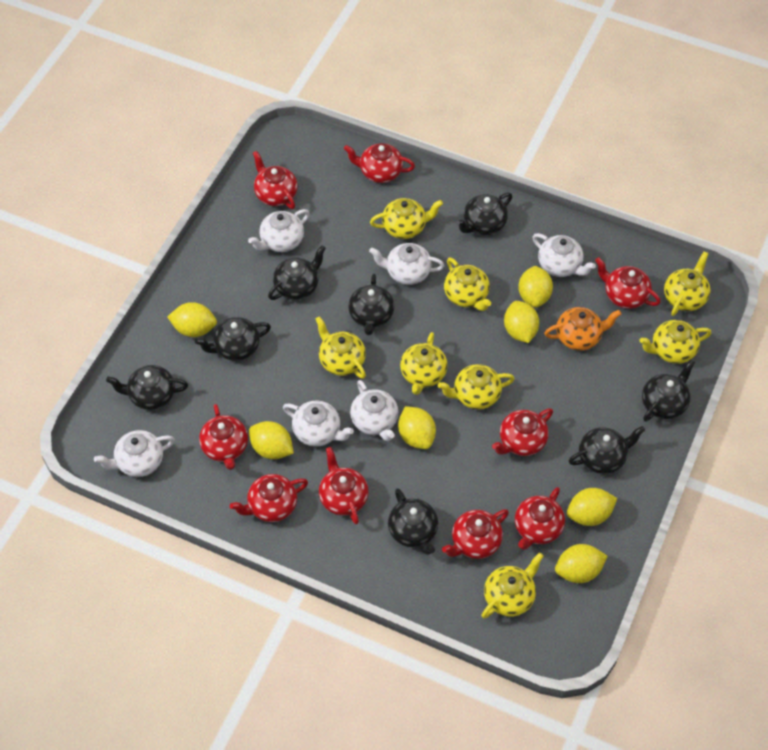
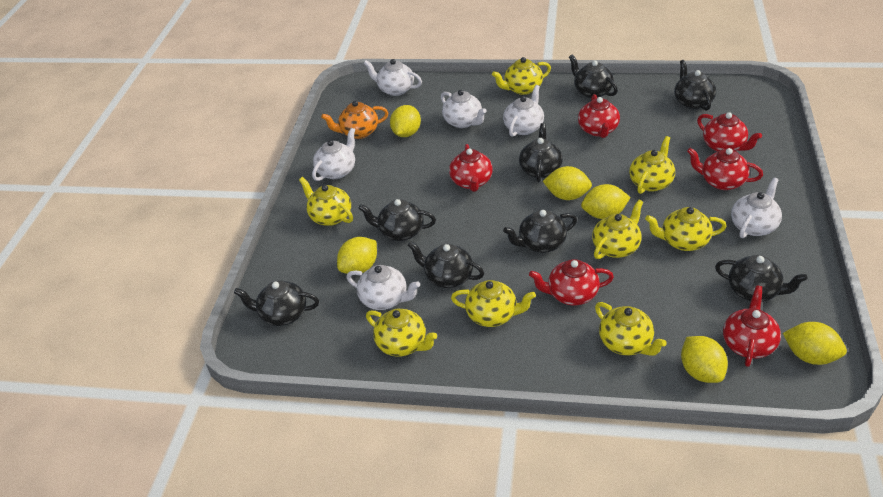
red teapot: 9 -> 6
yellow lemon: 7 -> 6

